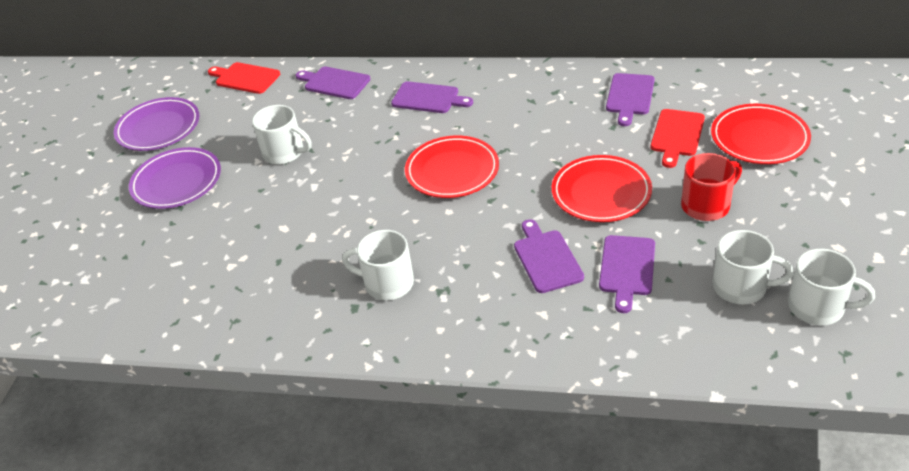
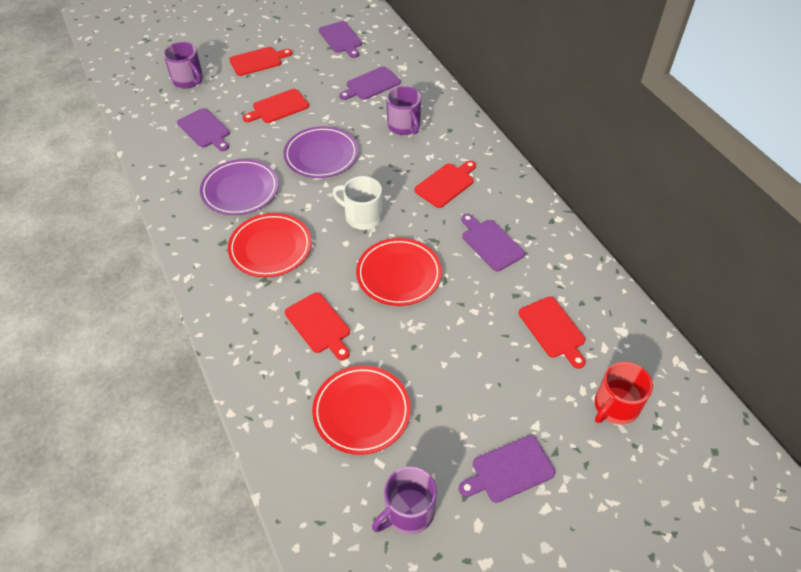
purple mug: 0 -> 3
red cutting board: 2 -> 5
white mug: 4 -> 1

